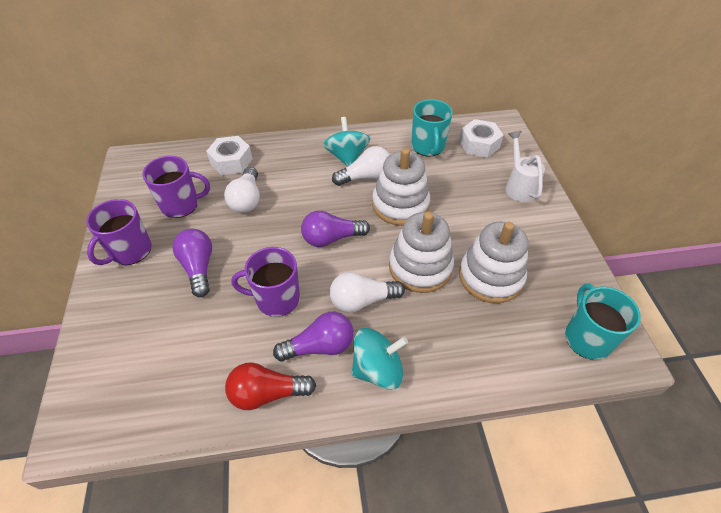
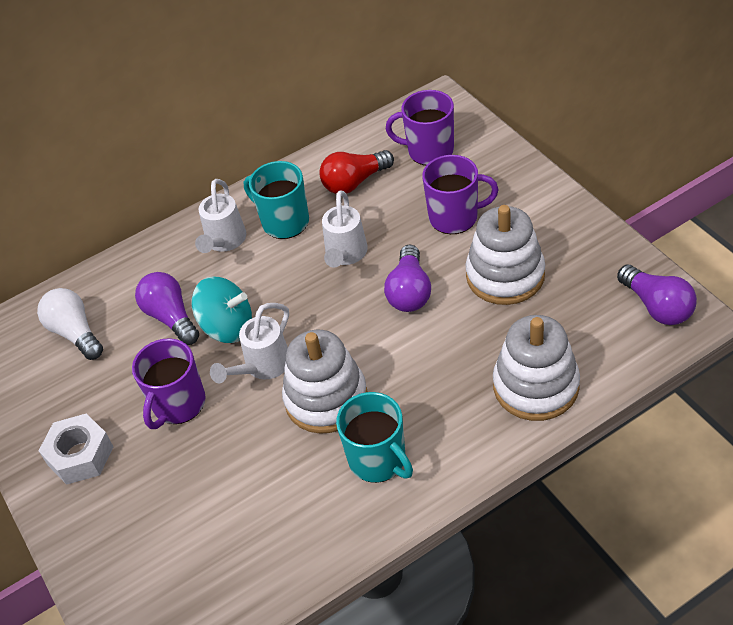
turquoise spinning top: 2 -> 1
white light bulb: 3 -> 1
white nut: 2 -> 1
white watering can: 1 -> 3

